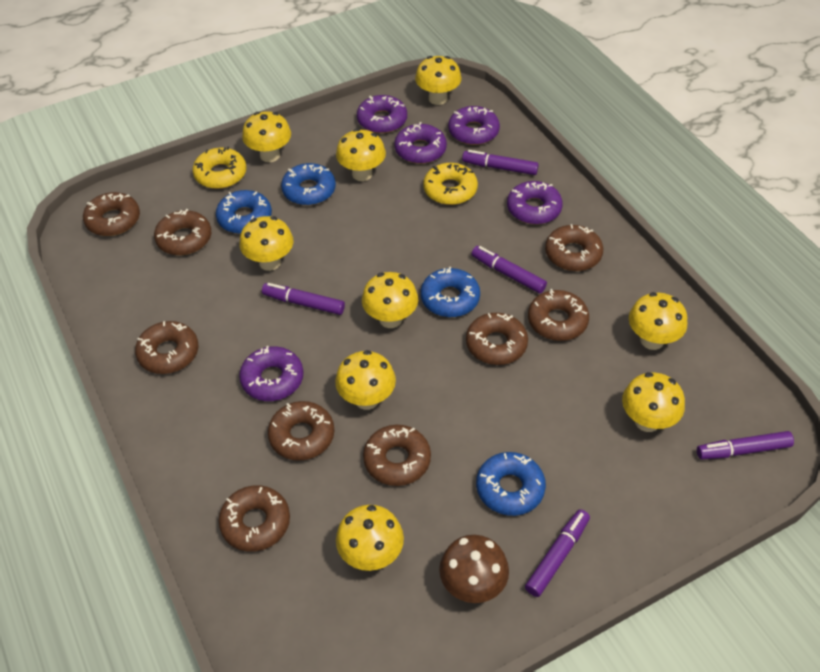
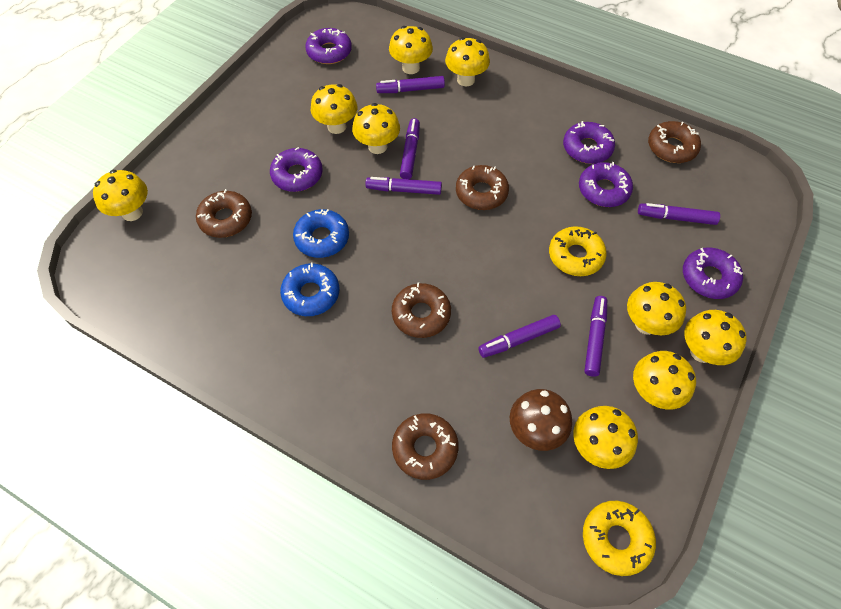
blue donut: 4 -> 2
brown donut: 9 -> 5
purple marker: 5 -> 6

